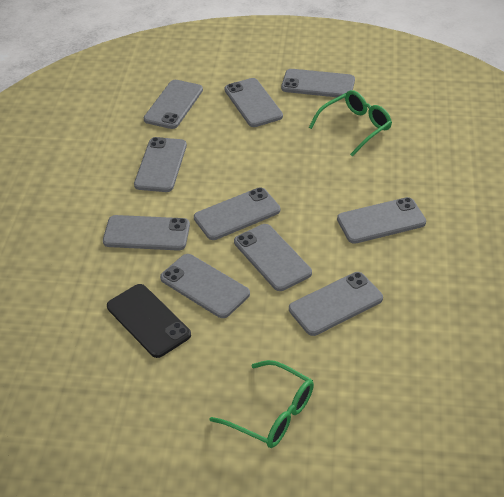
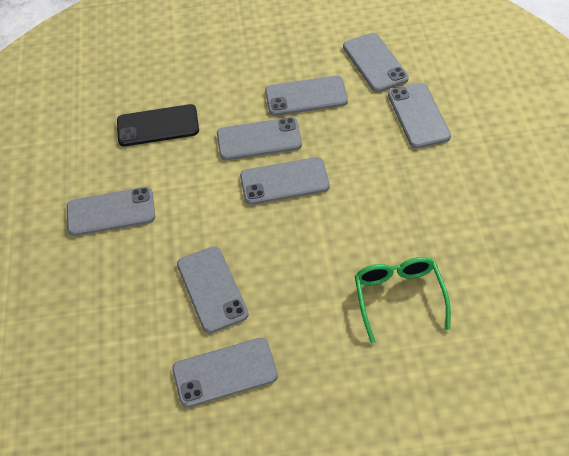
green glasses: 2 -> 1
grey phone: 10 -> 8

